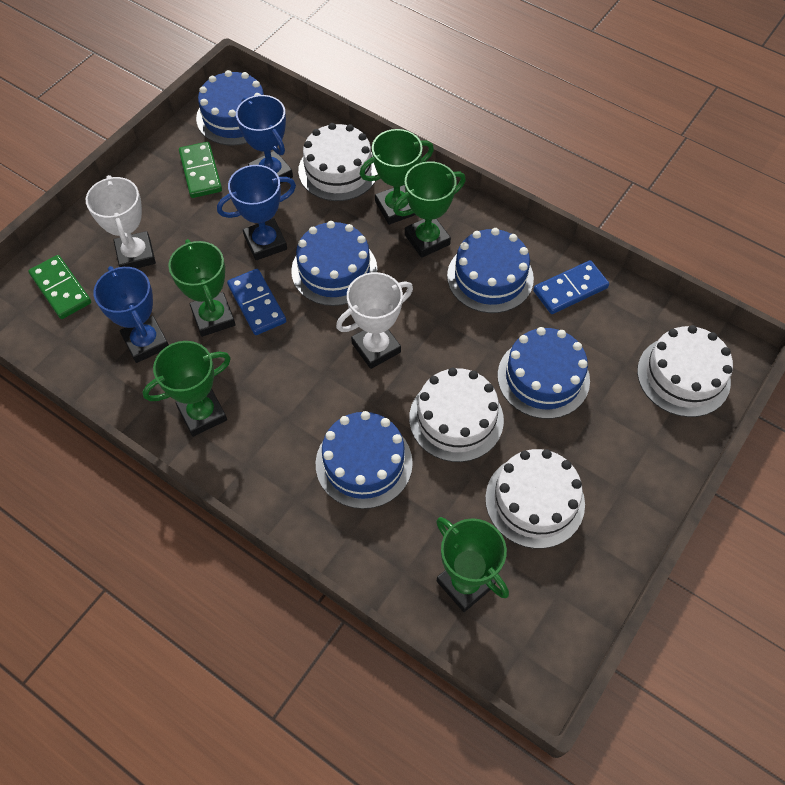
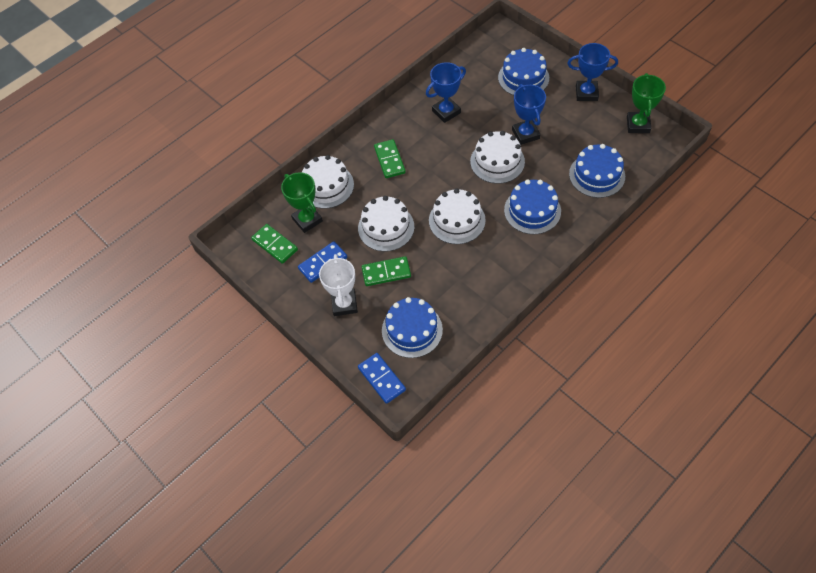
blue cake: 5 -> 4
green domino: 2 -> 3
green trophy: 5 -> 2
white trophy: 2 -> 1

